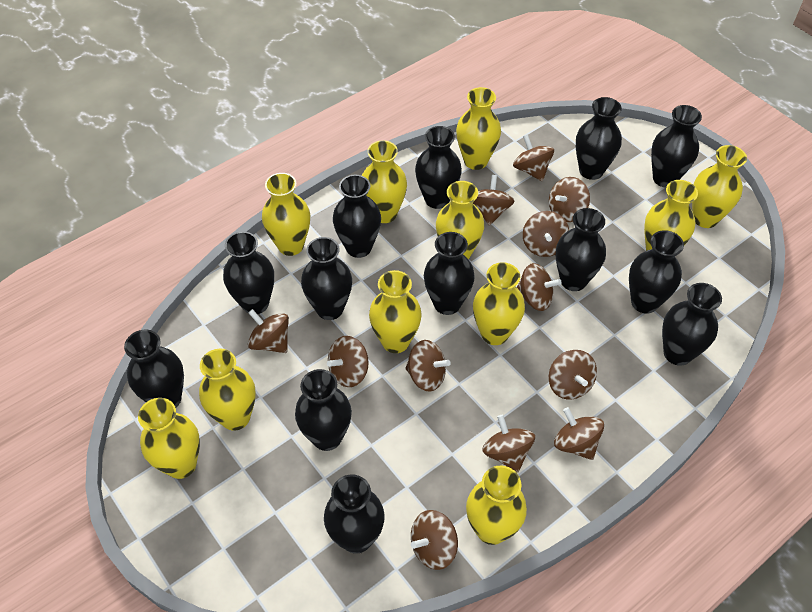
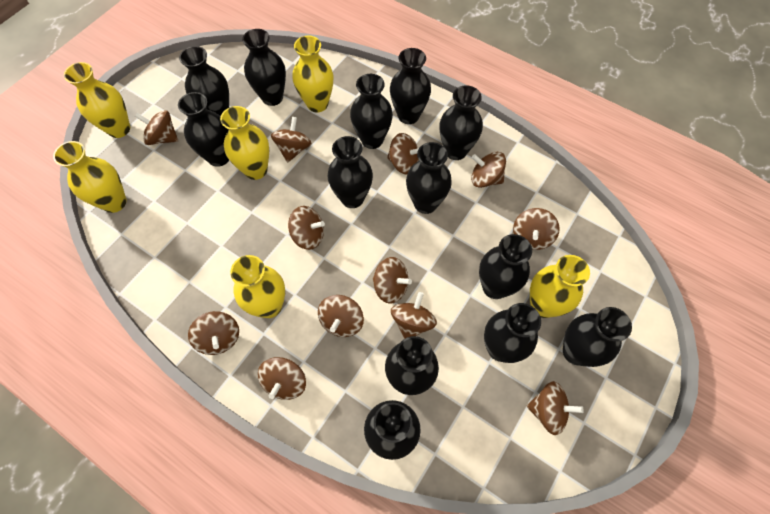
yellow vase: 11 -> 6

